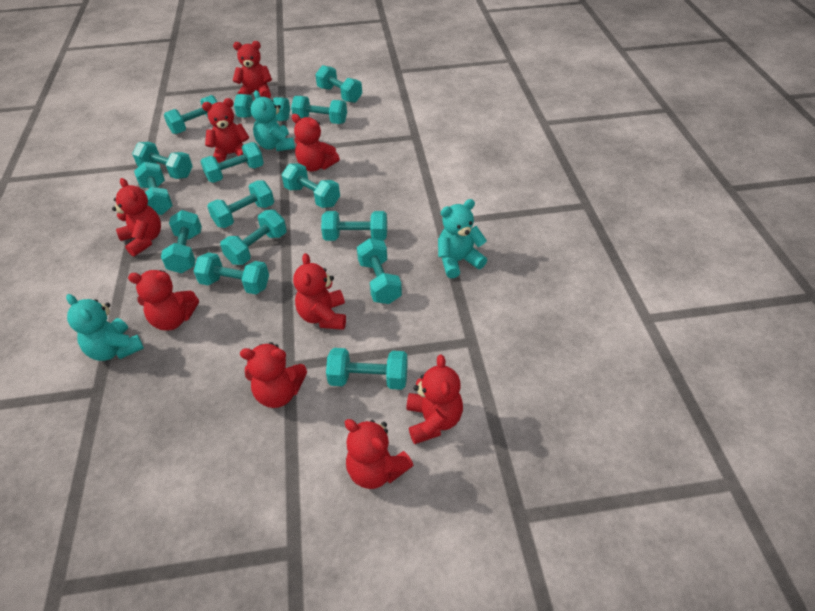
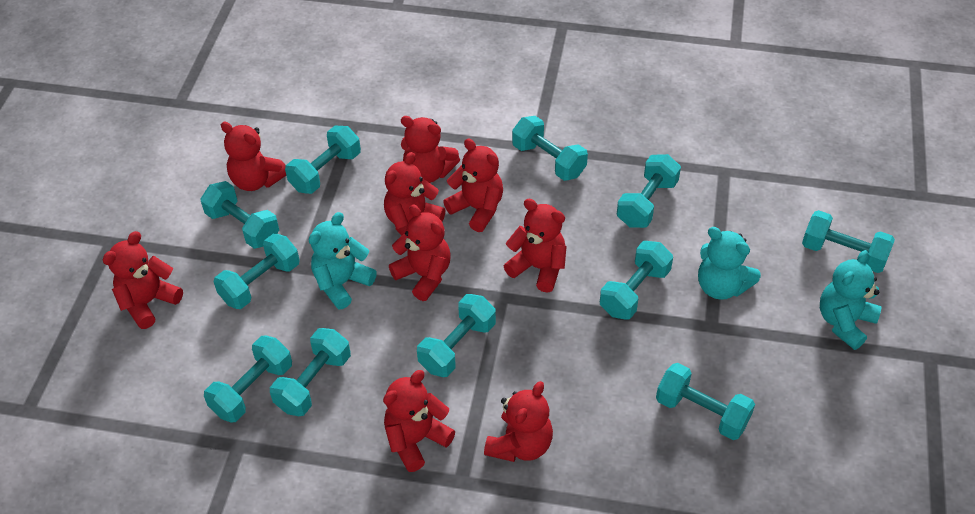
turquoise dumbbell: 15 -> 11

